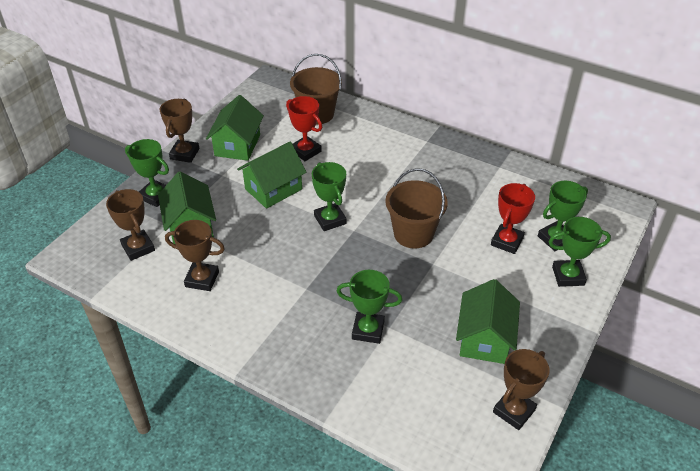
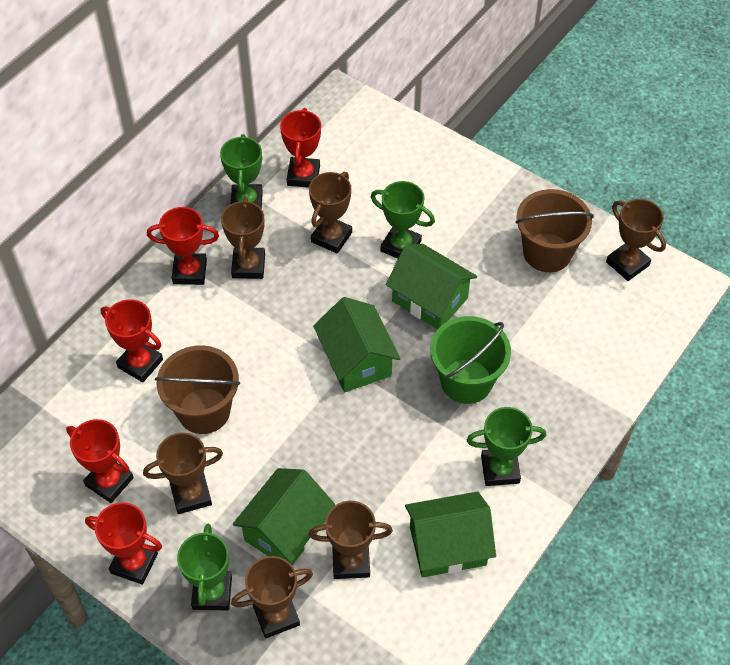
brown trophy: 4 -> 6
green bucket: 0 -> 1
green trophy: 5 -> 4
red trophy: 2 -> 5

